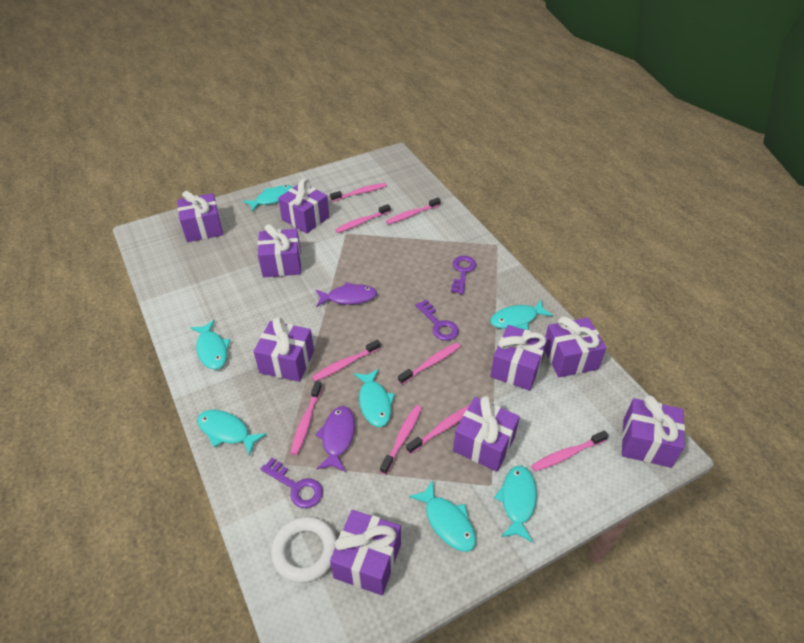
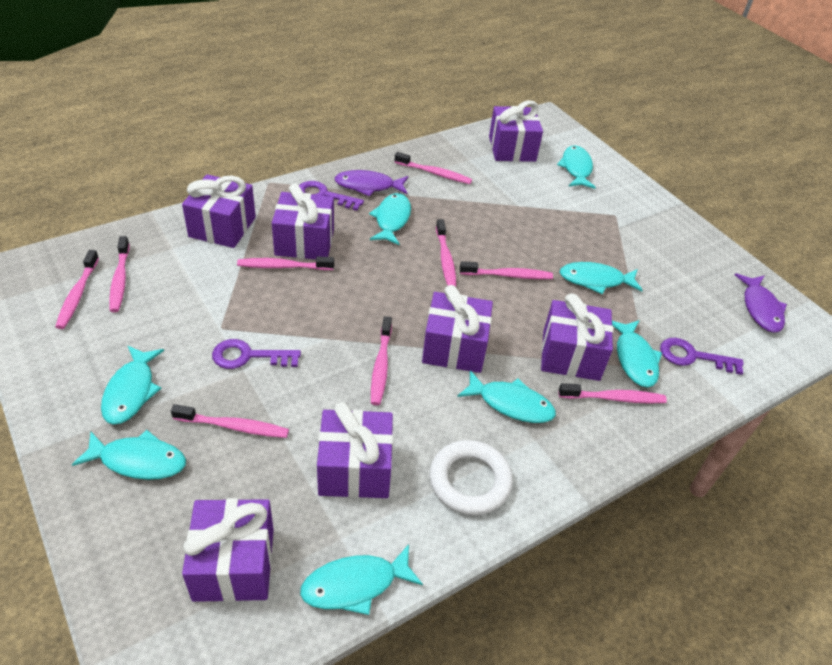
purple gift: 9 -> 7
turquoise fish: 7 -> 8

